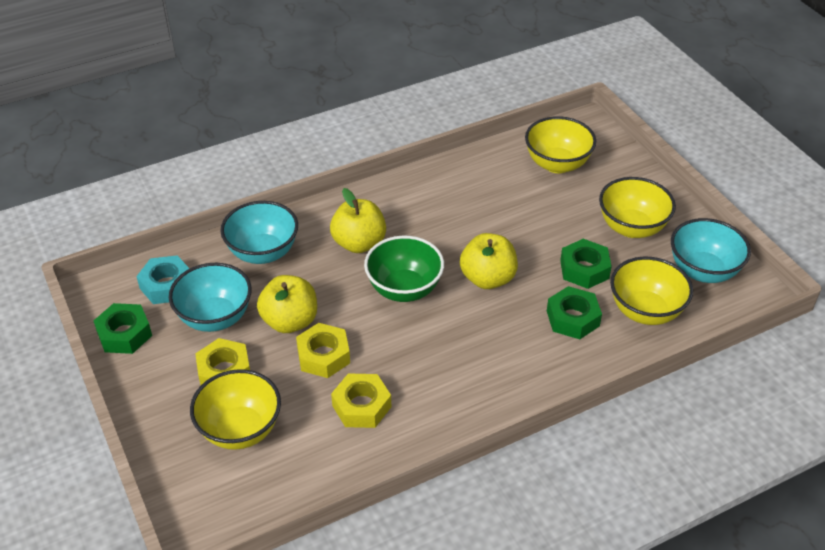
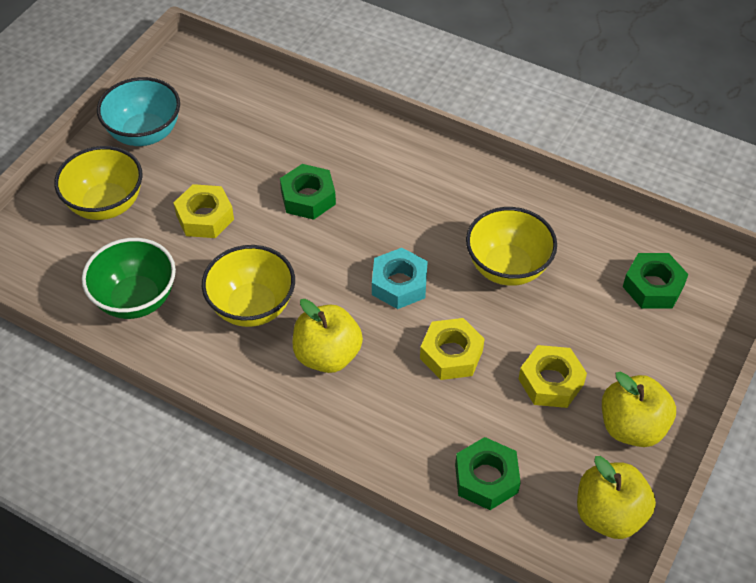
turquoise bowl: 3 -> 1
yellow bowl: 4 -> 3

